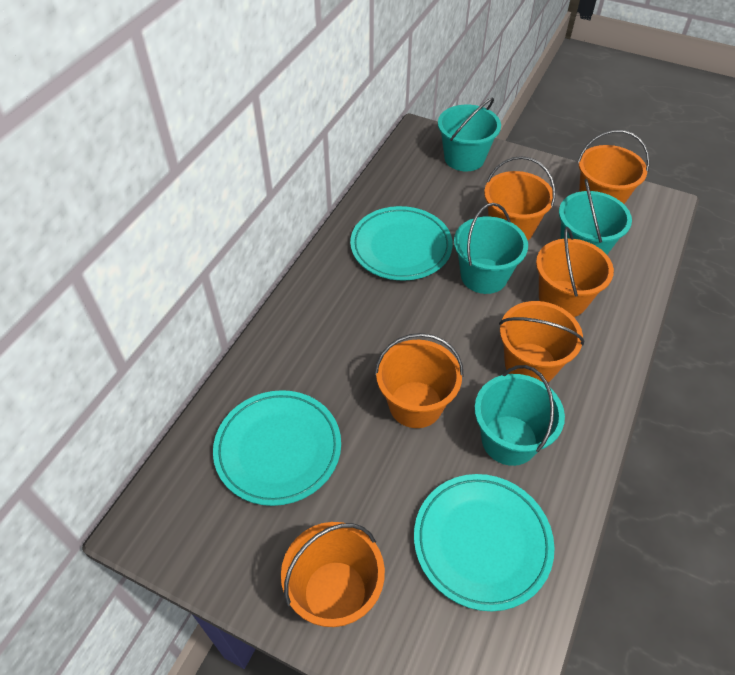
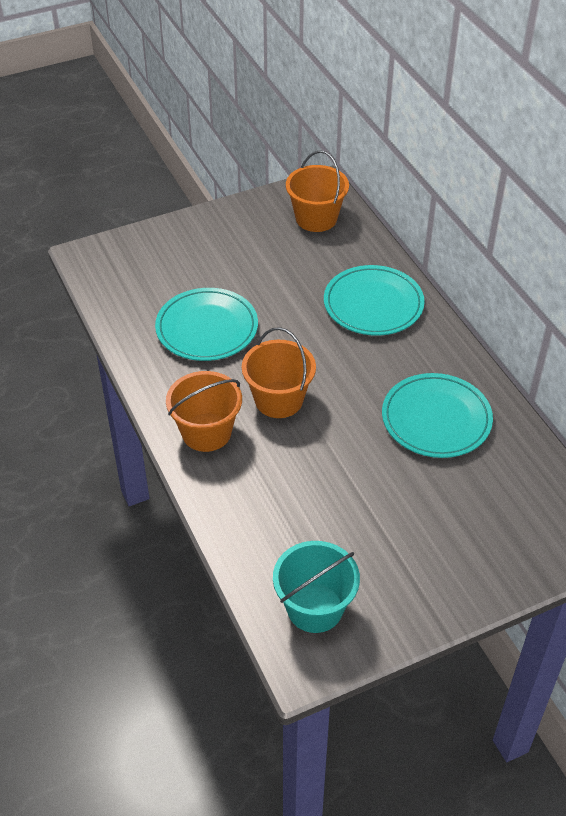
orange bucket: 6 -> 3
turquoise bucket: 4 -> 1

